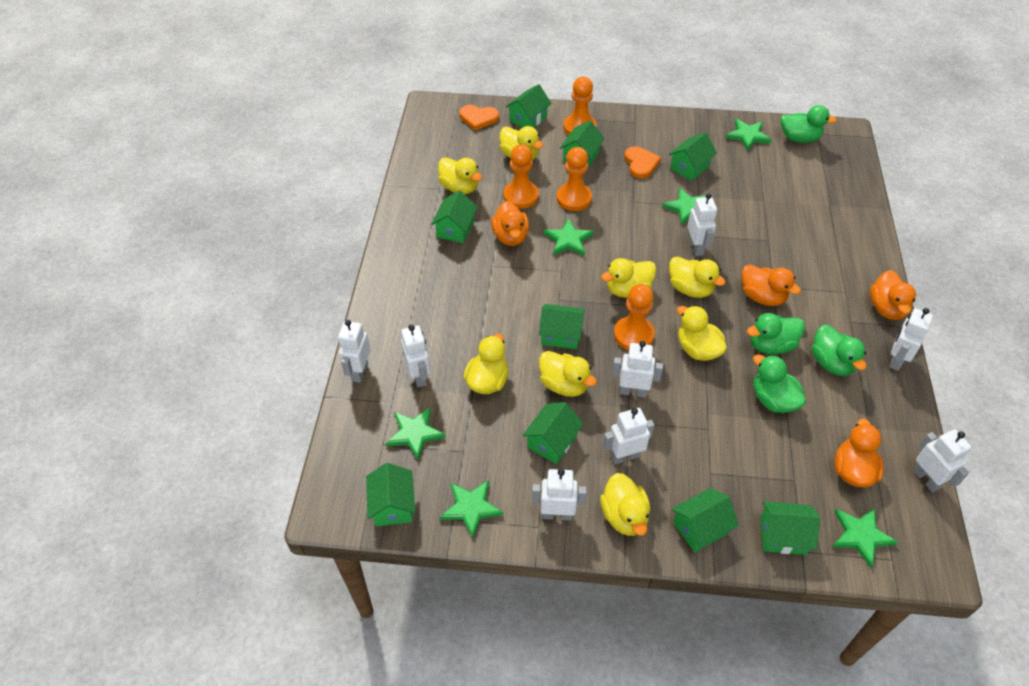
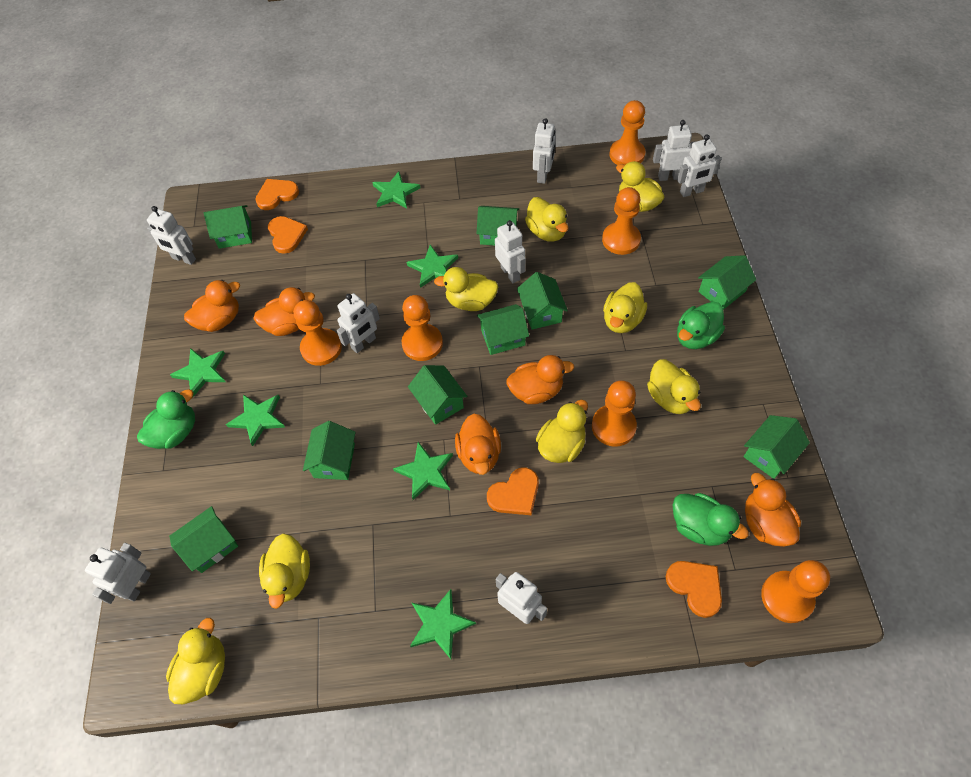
green duck: 4 -> 3
orange duck: 4 -> 5
orange heart: 2 -> 4
orange pawn: 4 -> 6

